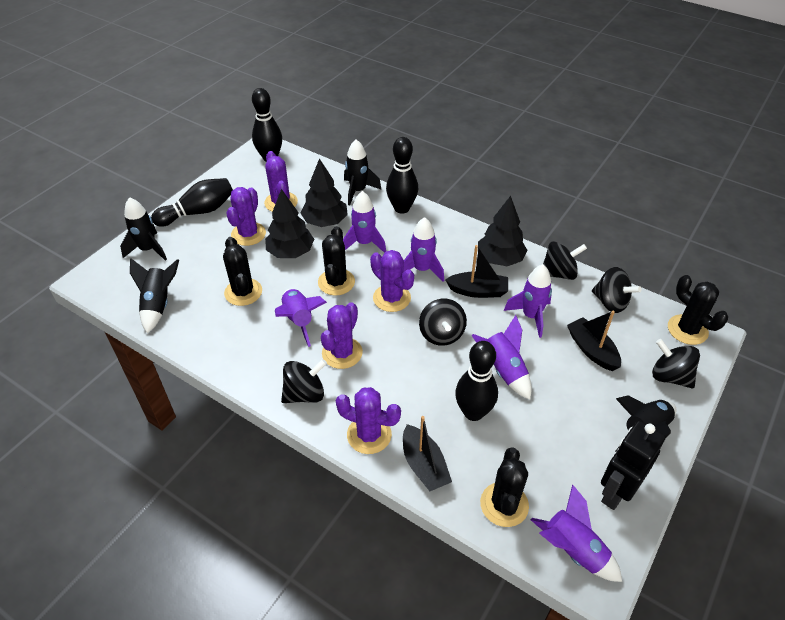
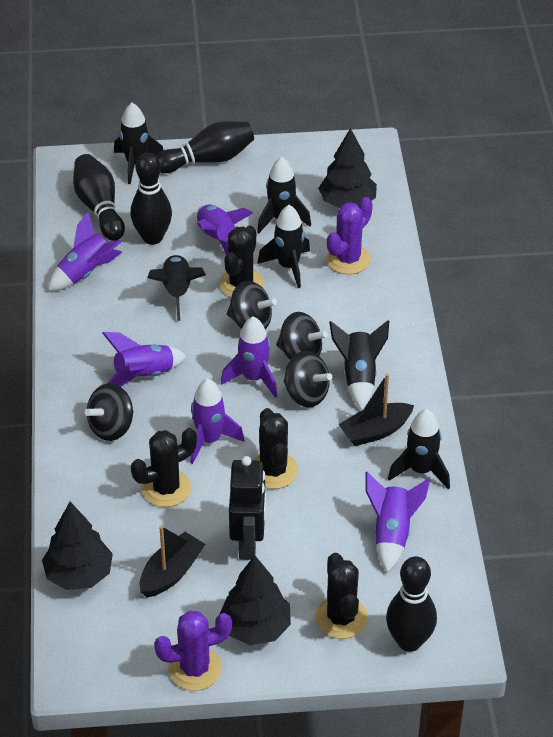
black boat: 3 -> 2
black rocket: 4 -> 6
black spinning top: 5 -> 4
purple cactus: 5 -> 2

